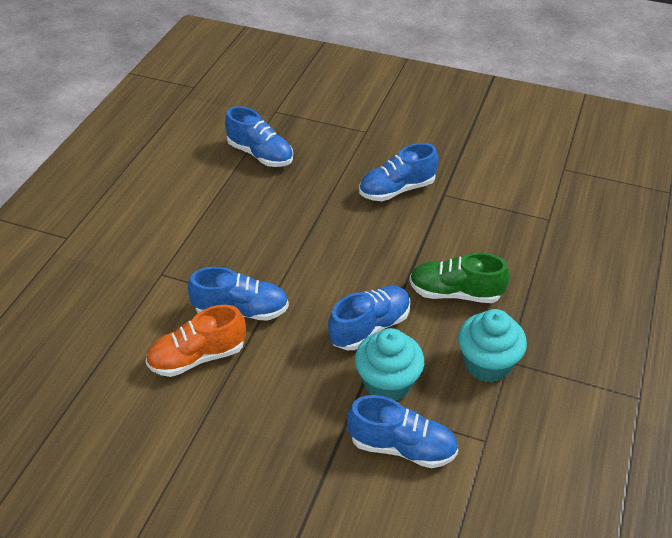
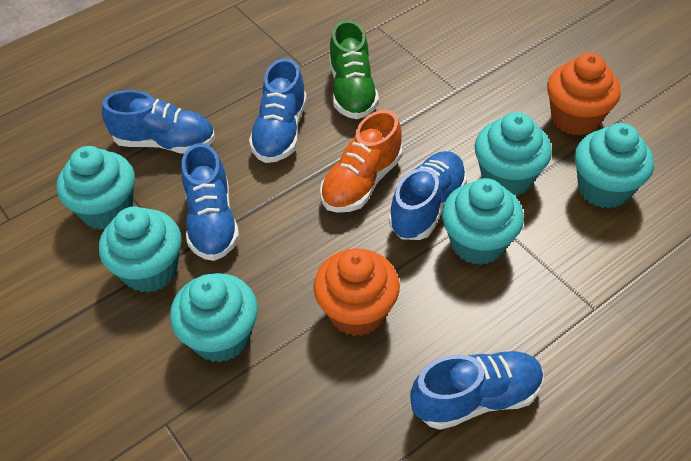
orange cupcake: 0 -> 2
turquoise cupcake: 2 -> 6

